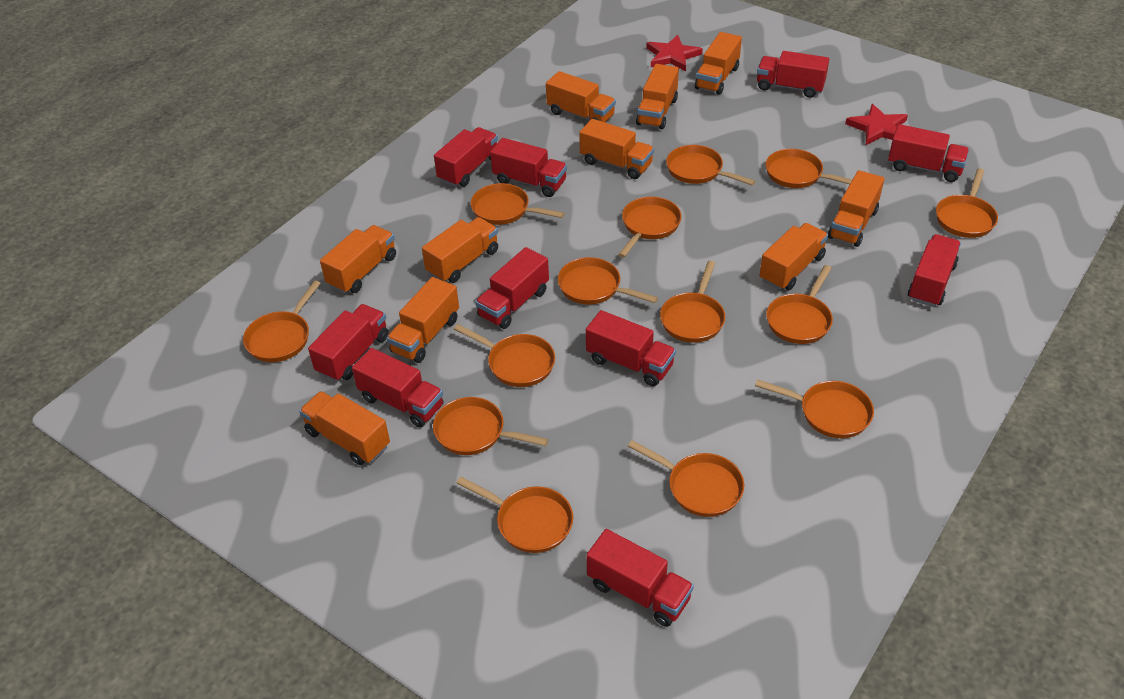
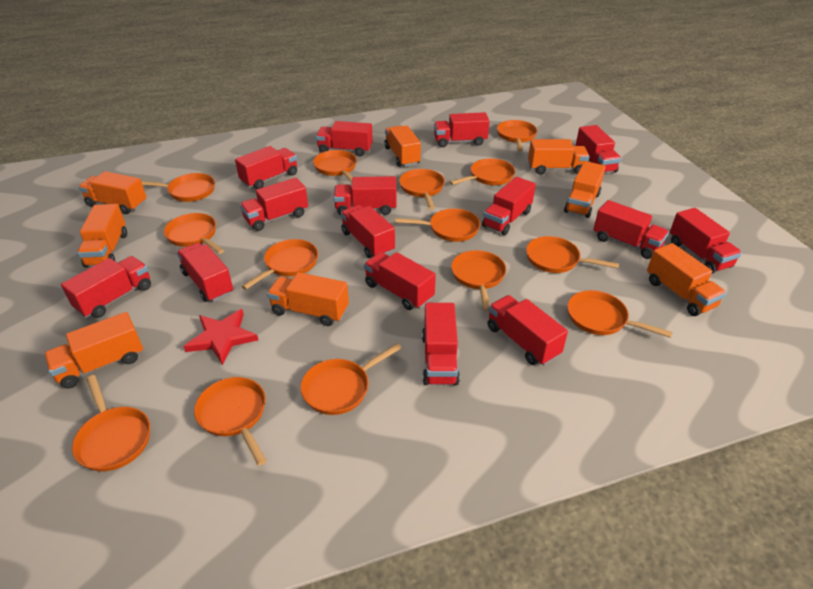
orange truck: 10 -> 8
red star: 2 -> 1
red truck: 10 -> 15

